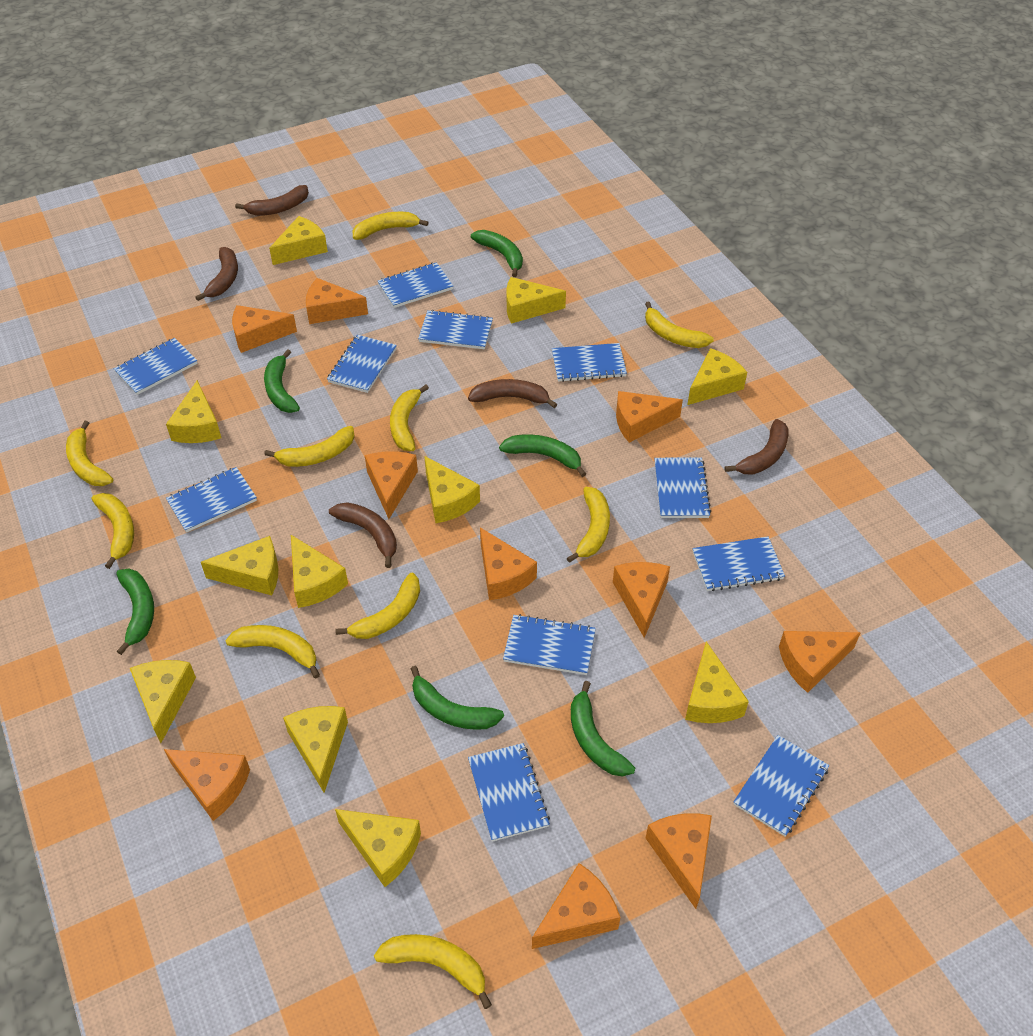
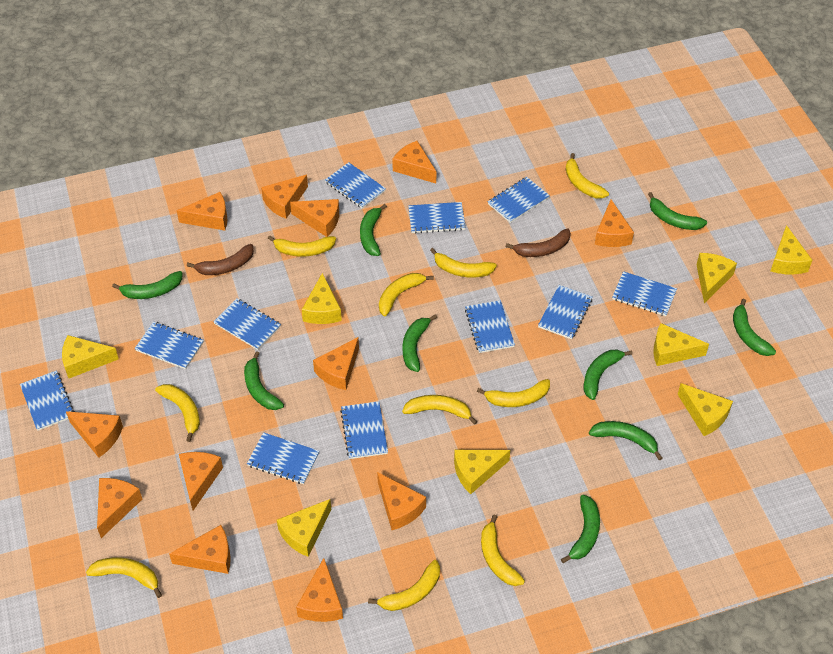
brown banana: 5 -> 2
green banana: 6 -> 9
orange cheese: 10 -> 12
yellow cheese: 11 -> 8

